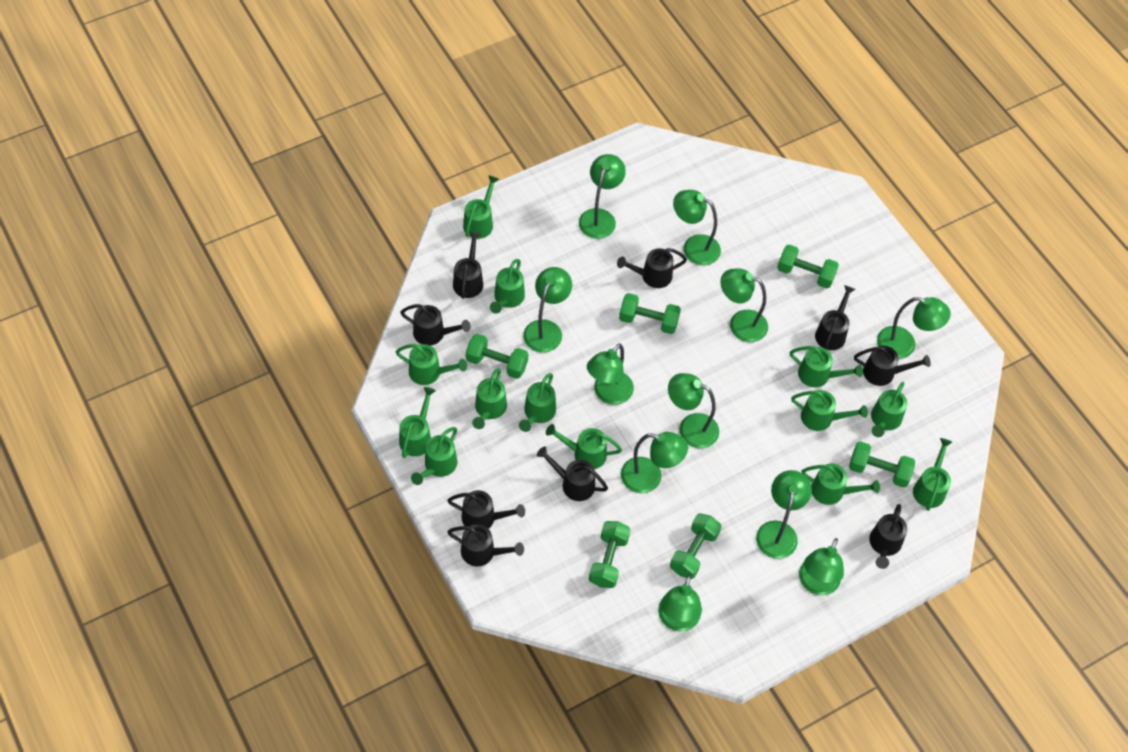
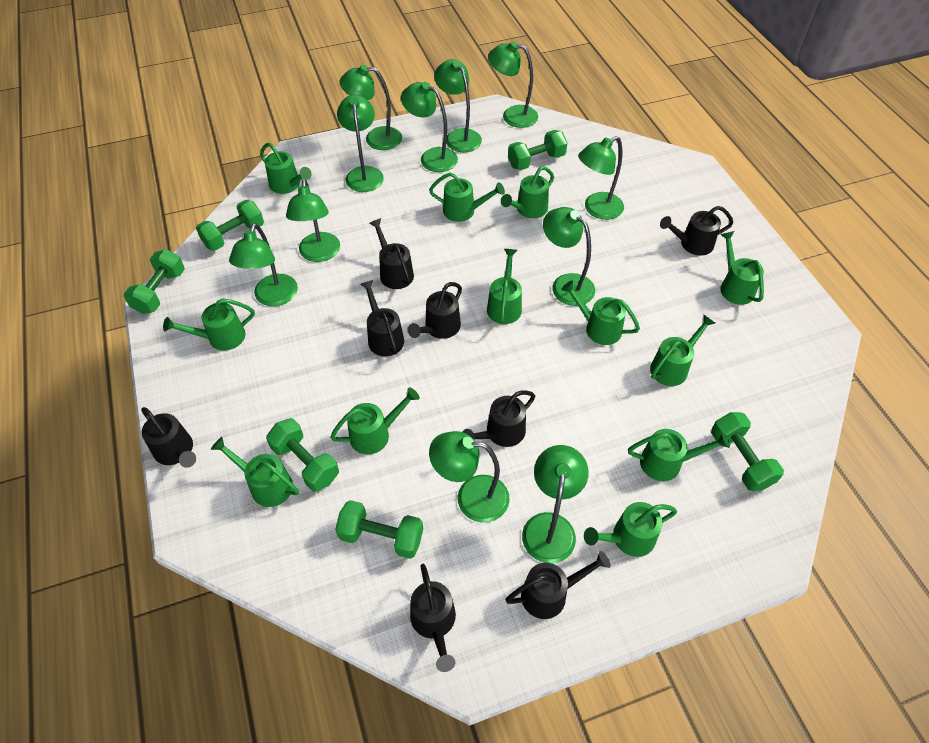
black watering can: 9 -> 8
green watering can: 13 -> 12

